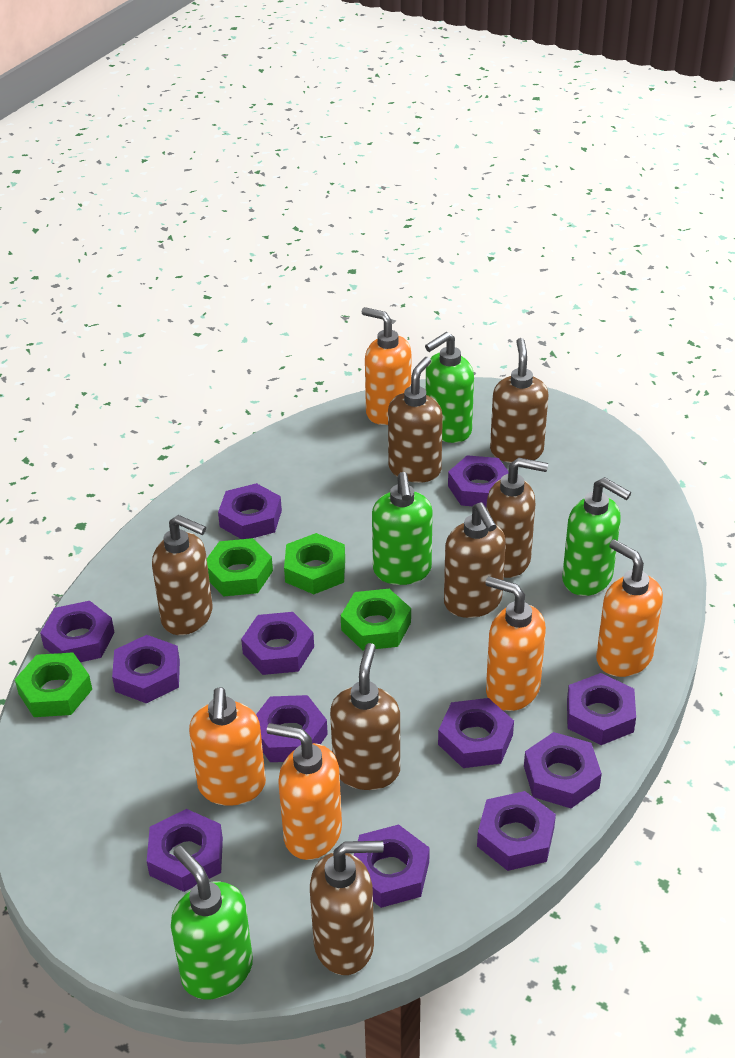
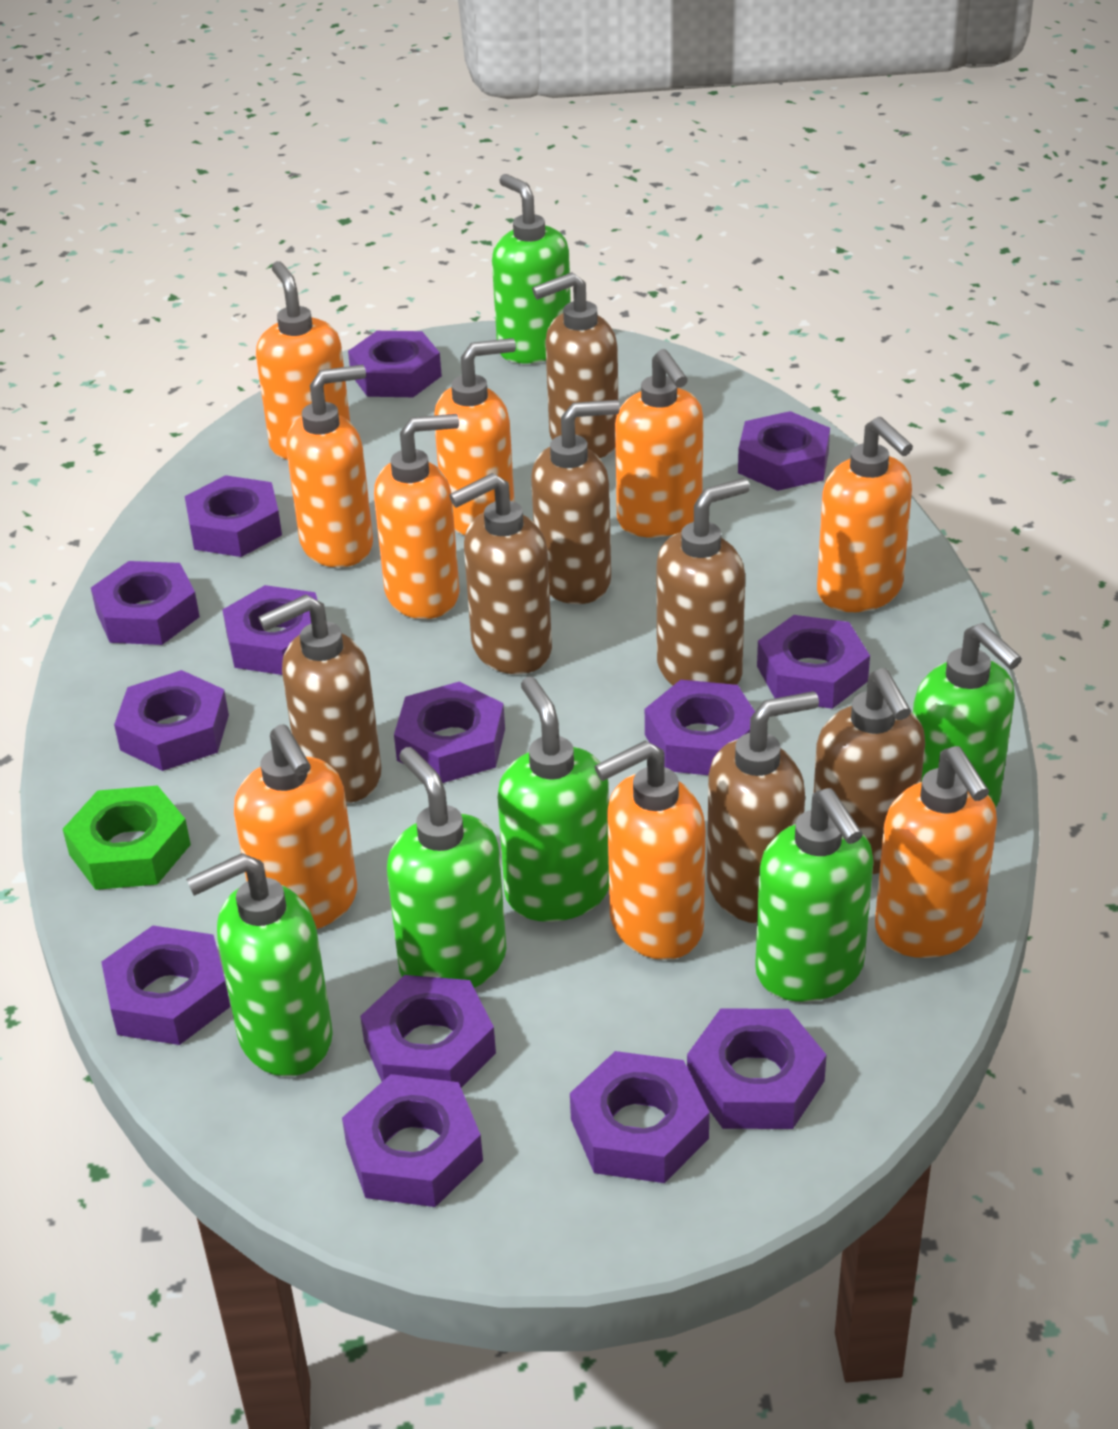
green nut: 4 -> 1
green soap dispenser: 4 -> 6
orange soap dispenser: 5 -> 9
purple nut: 12 -> 14

